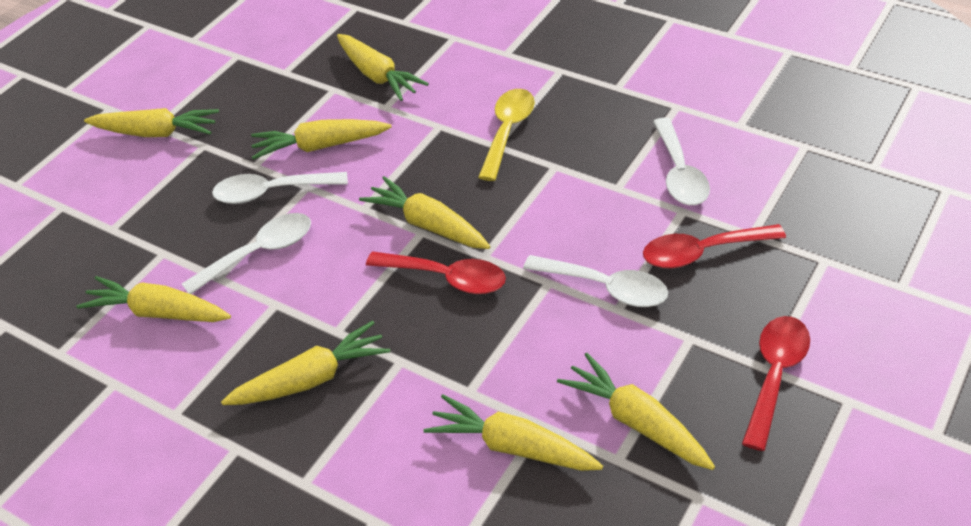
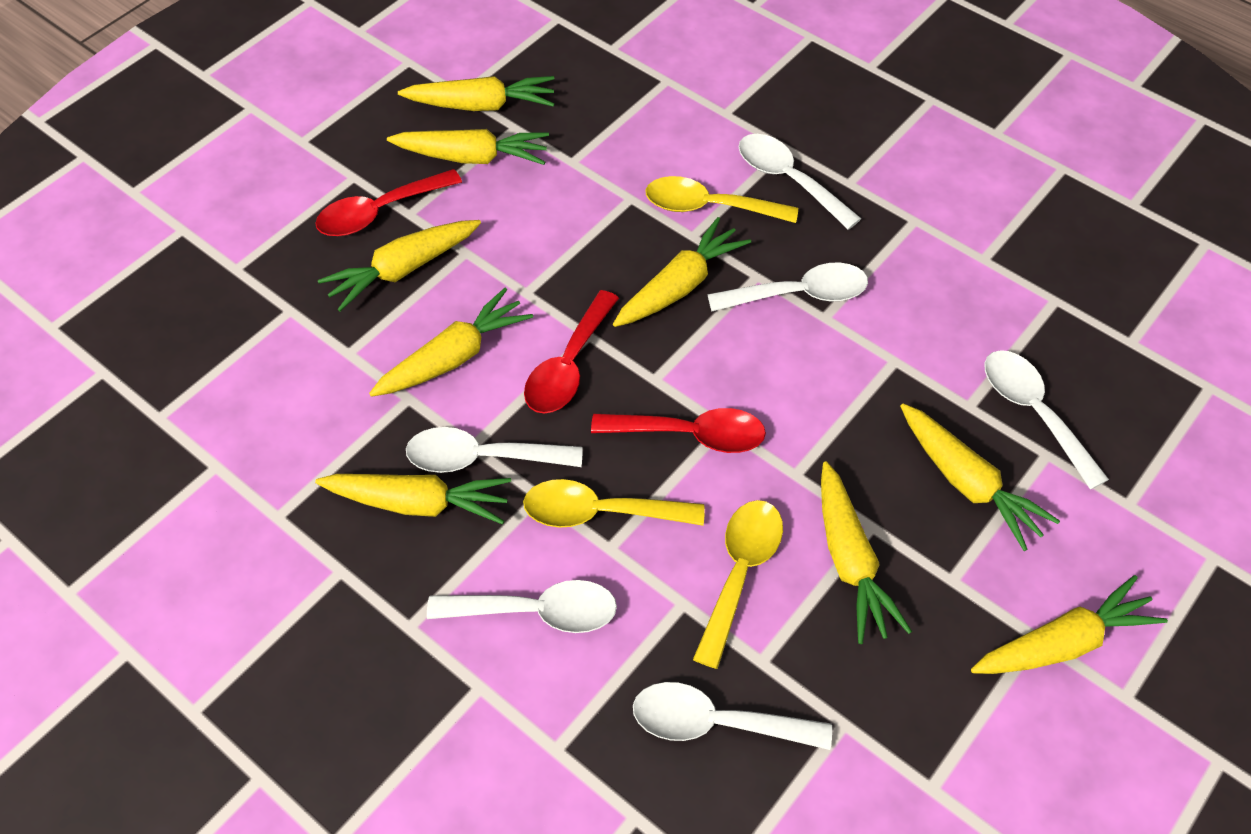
white spoon: 4 -> 6
yellow carrot: 8 -> 9
yellow spoon: 1 -> 3

